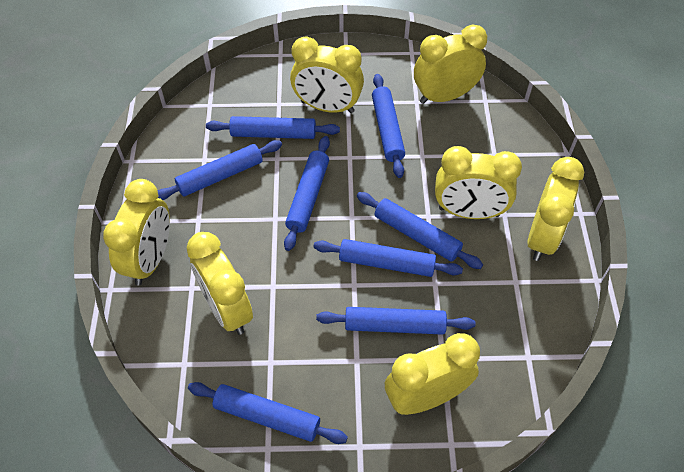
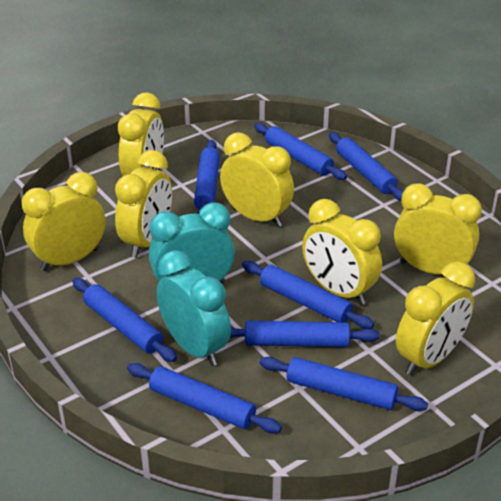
turquoise clock: 0 -> 2

